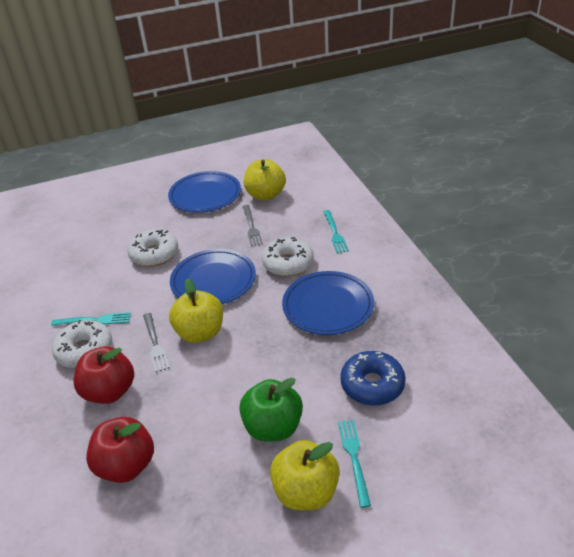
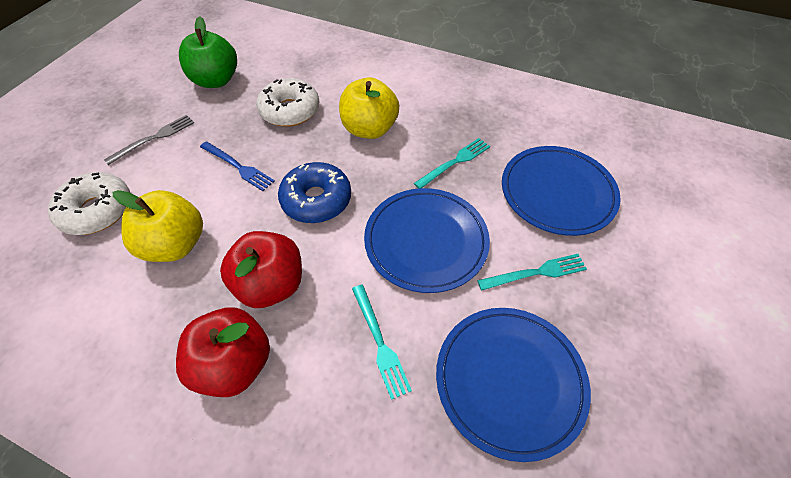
blue fork: 0 -> 1
grey fork: 2 -> 1
white donut: 3 -> 2
yellow apple: 3 -> 2

